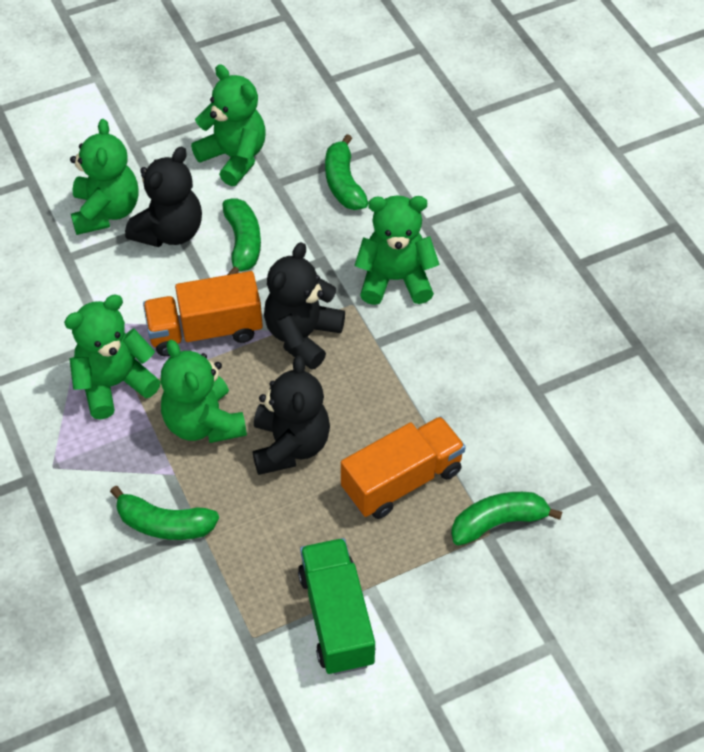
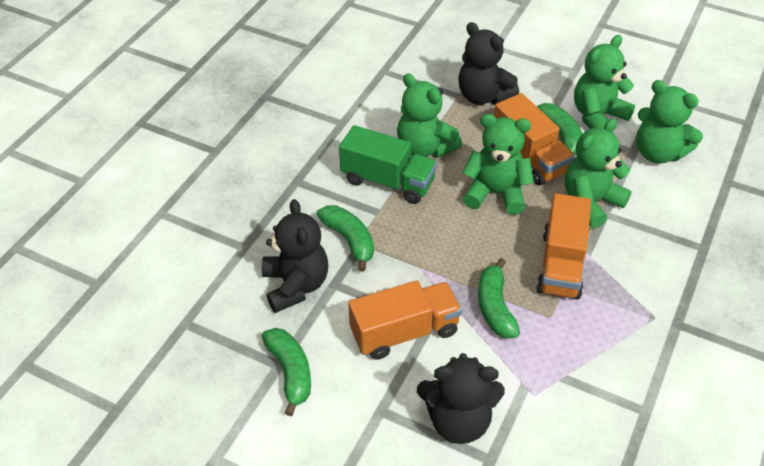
orange truck: 2 -> 3

